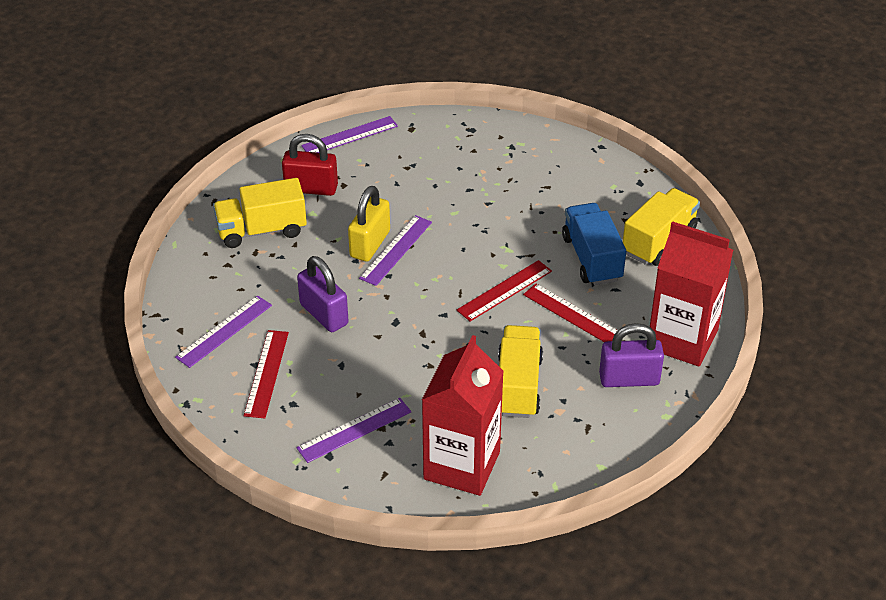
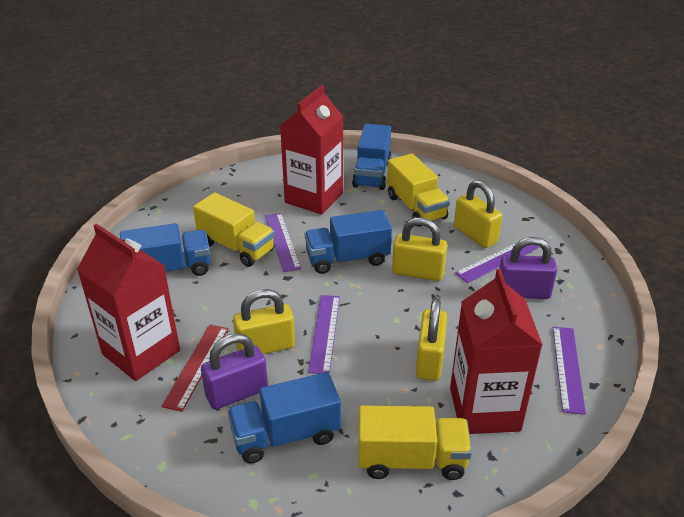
blue truck: 1 -> 4
red carton: 2 -> 3
red padlock: 1 -> 0
red ruler: 3 -> 1
yellow padlock: 1 -> 4

